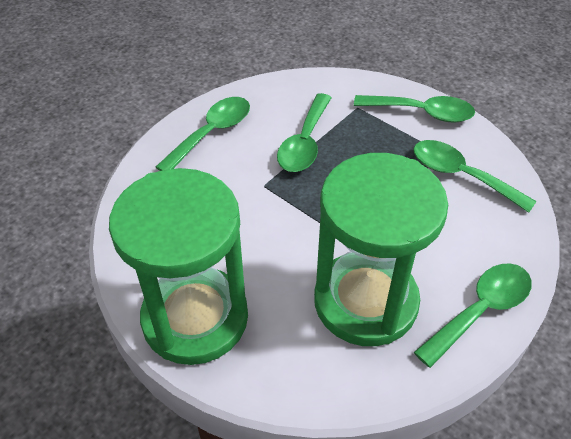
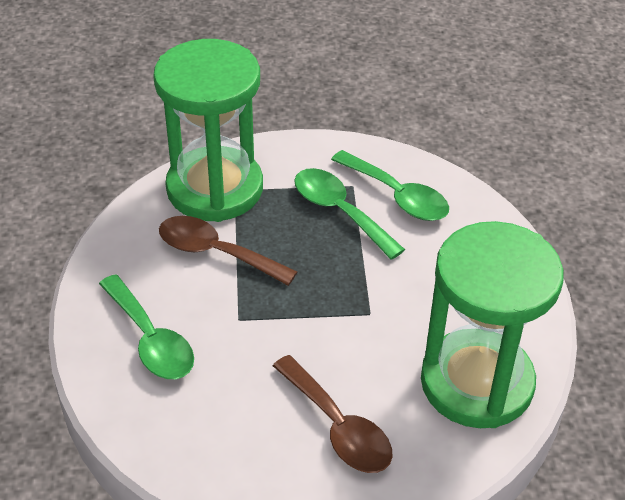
brown spoon: 0 -> 2
green spoon: 5 -> 3

